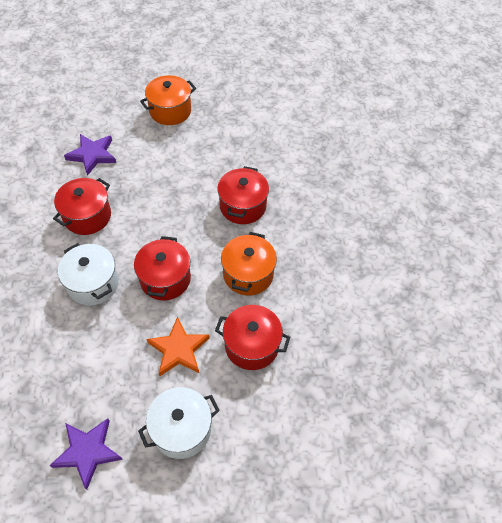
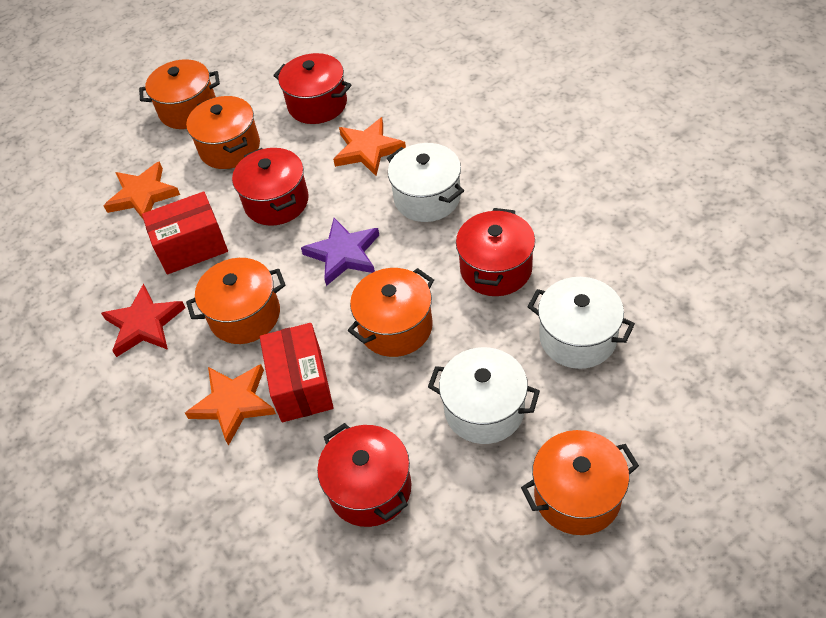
orange pot: 2 -> 5
orange star: 1 -> 3
purple star: 2 -> 1
red box: 0 -> 2
red star: 0 -> 1
white pot: 2 -> 3

